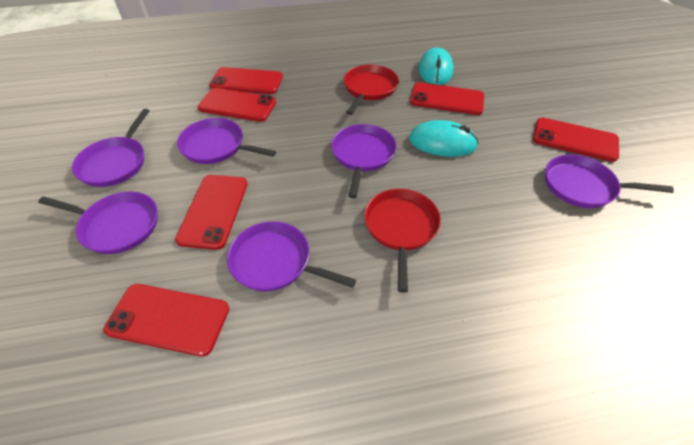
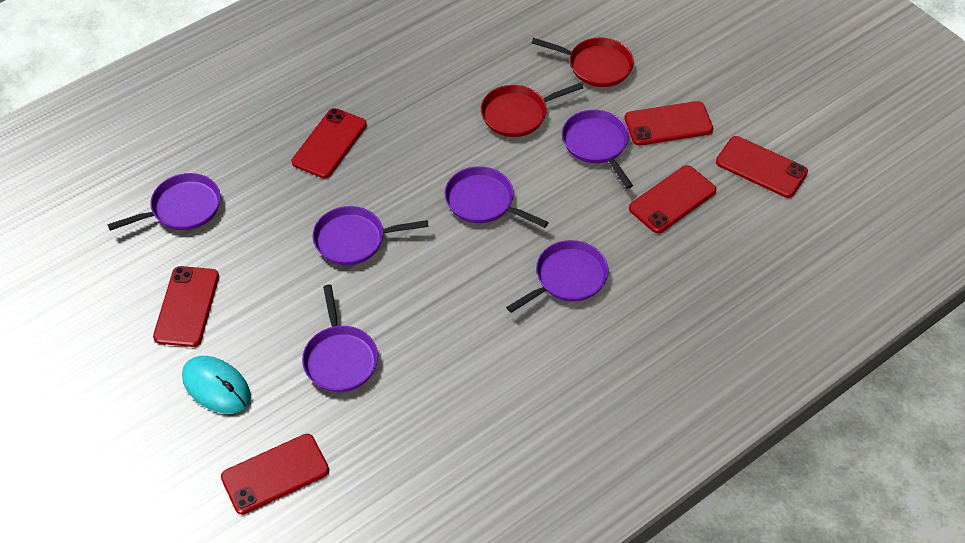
turquoise mouse: 2 -> 1

